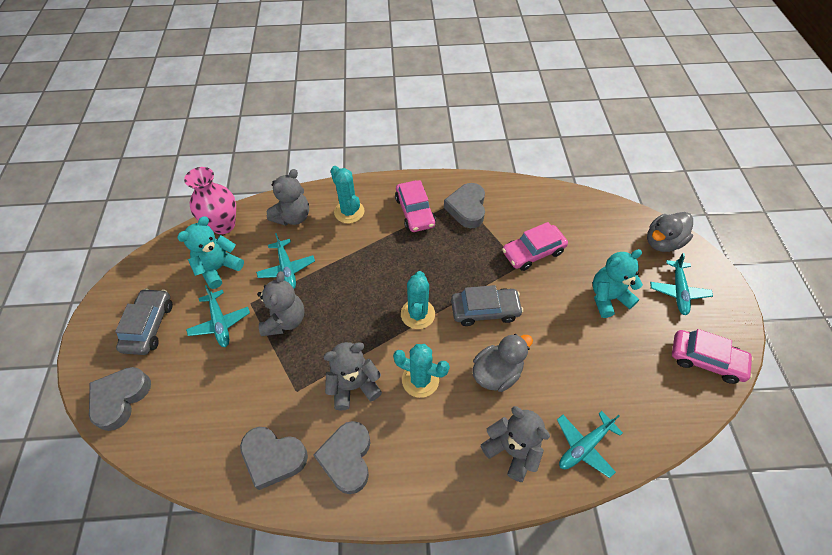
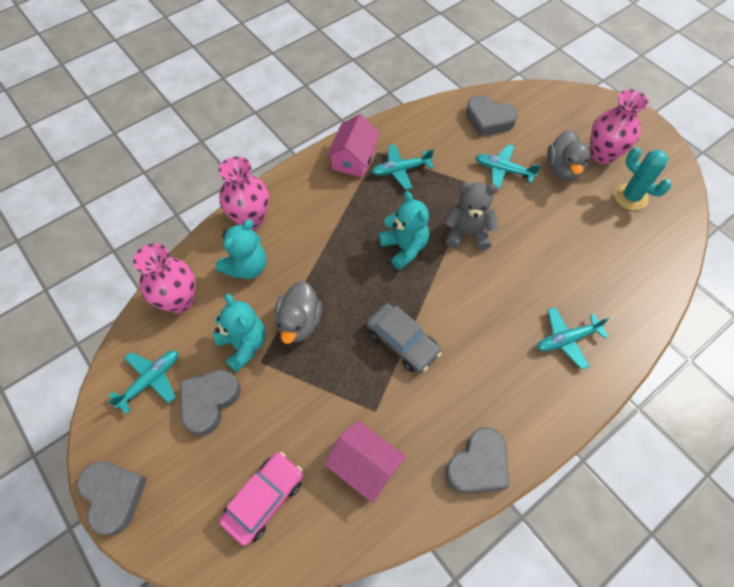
grey car: 2 -> 1
grey teddy bear: 4 -> 1
pink car: 3 -> 1
pink house: 0 -> 2
pink vase: 1 -> 3
turquoise cactus: 3 -> 1
turquoise teddy bear: 2 -> 3

